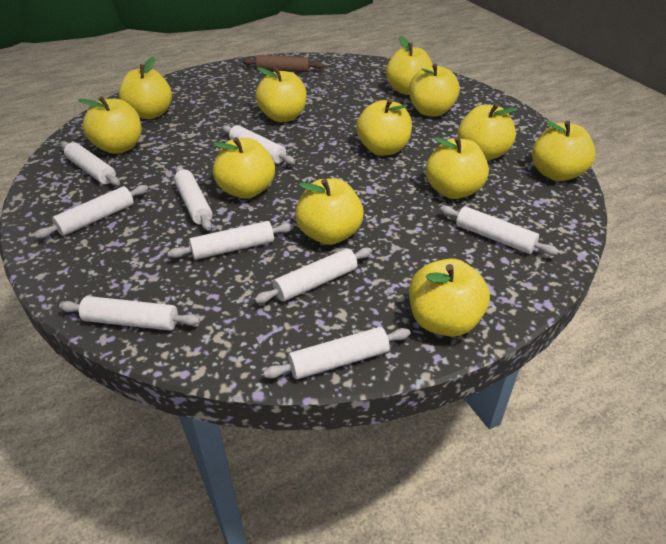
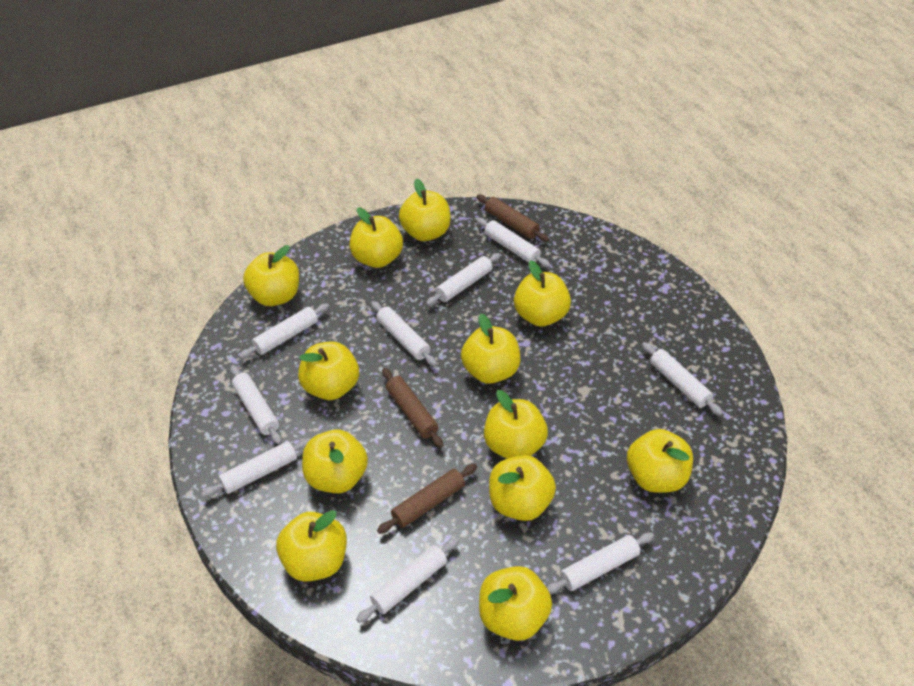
brown rolling pin: 1 -> 3

